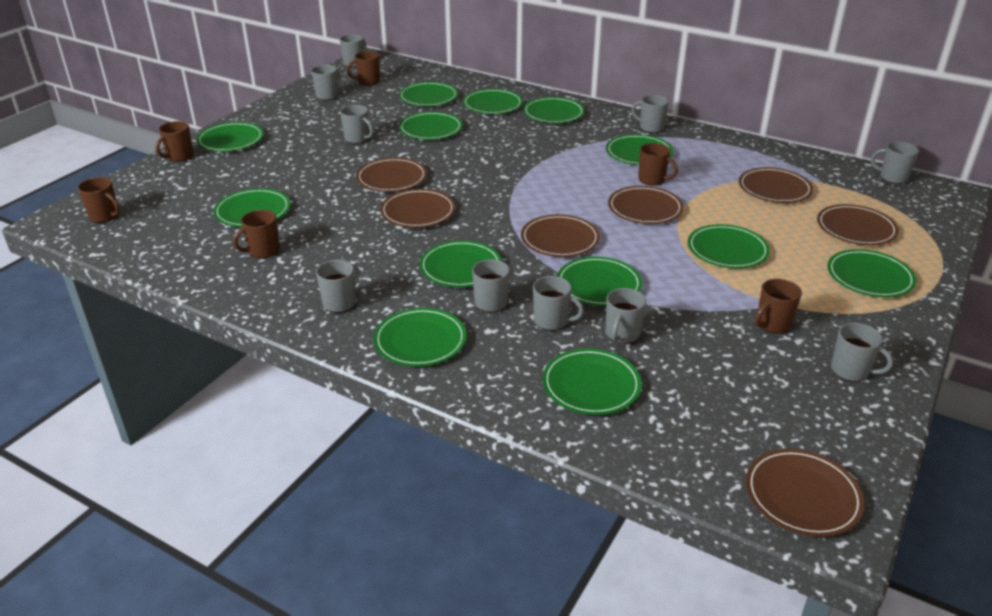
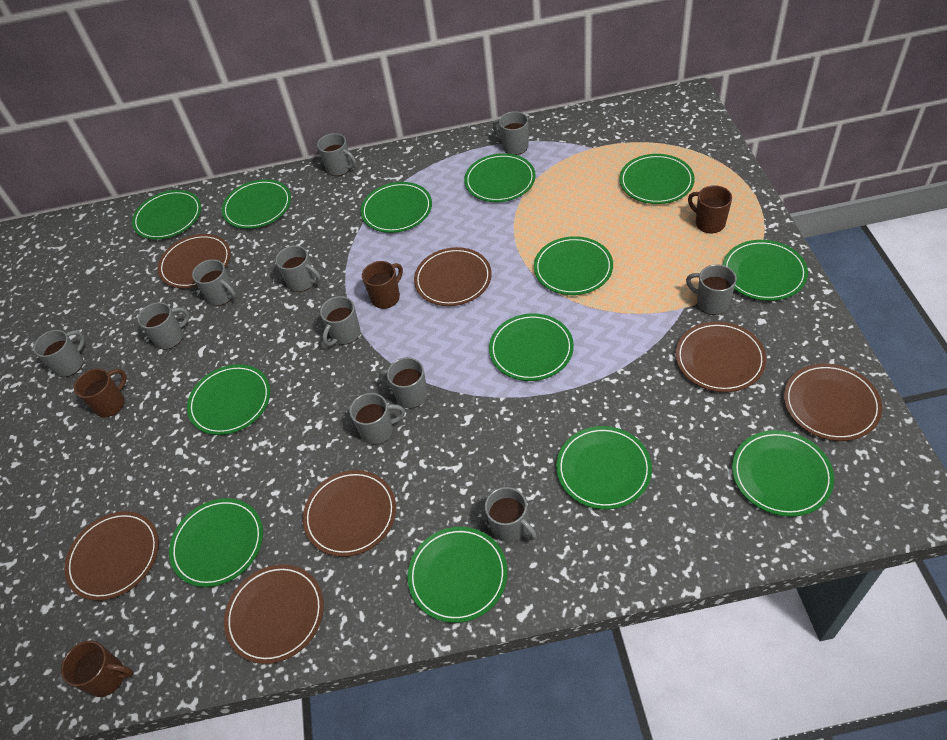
brown mug: 6 -> 4
grey mug: 10 -> 11

